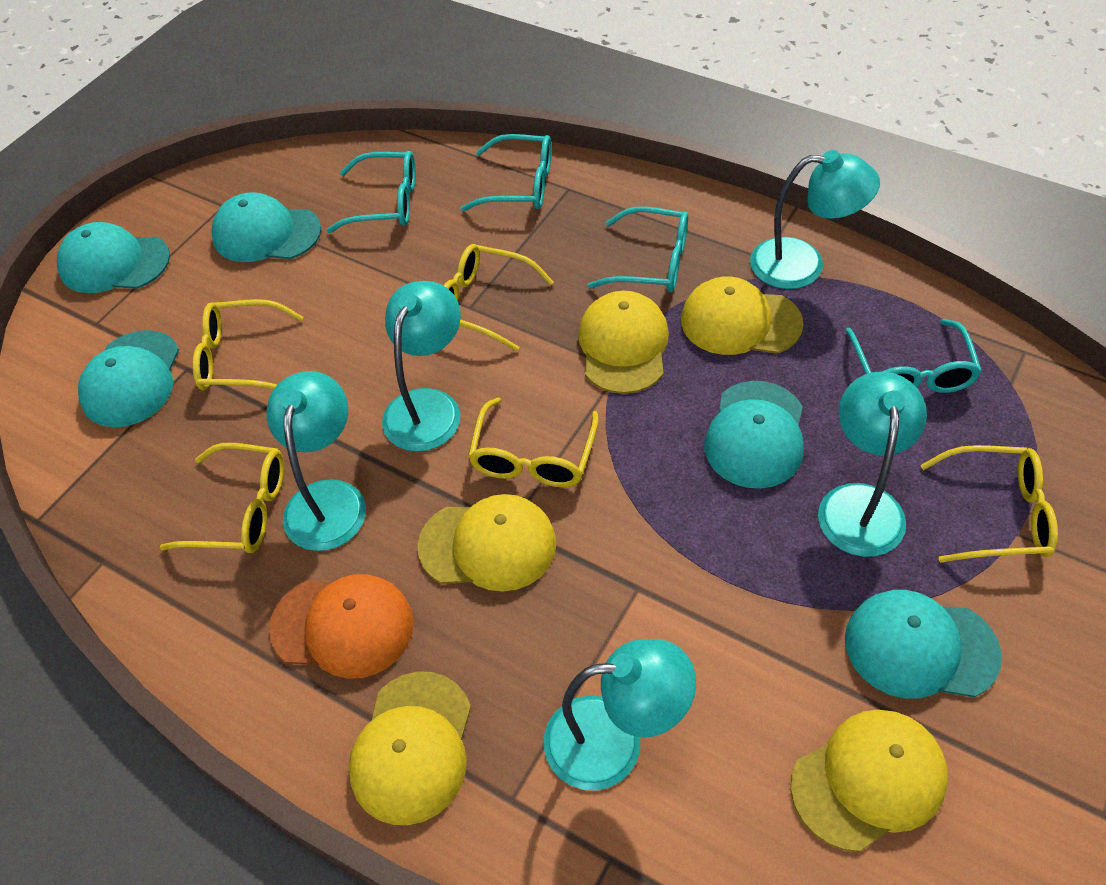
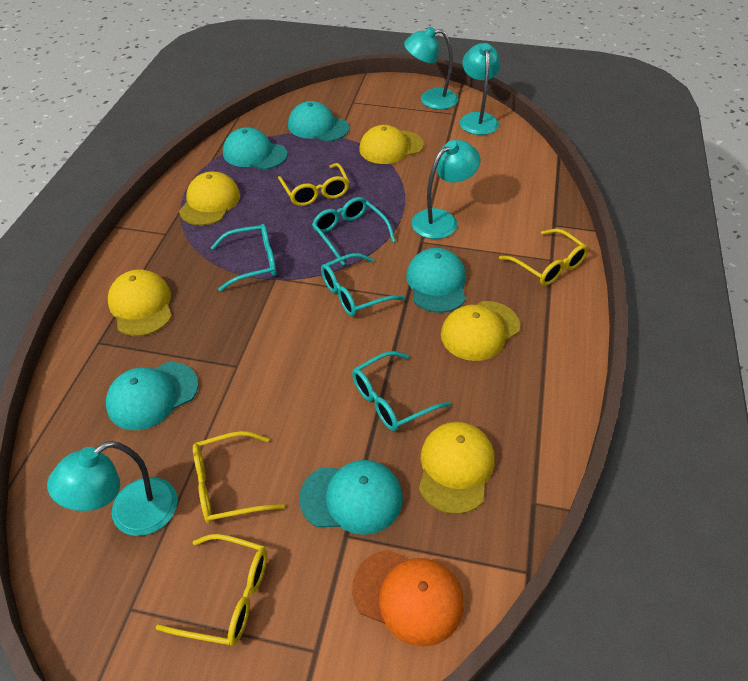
turquoise lamp: 5 -> 4
yellow glasses: 5 -> 4

